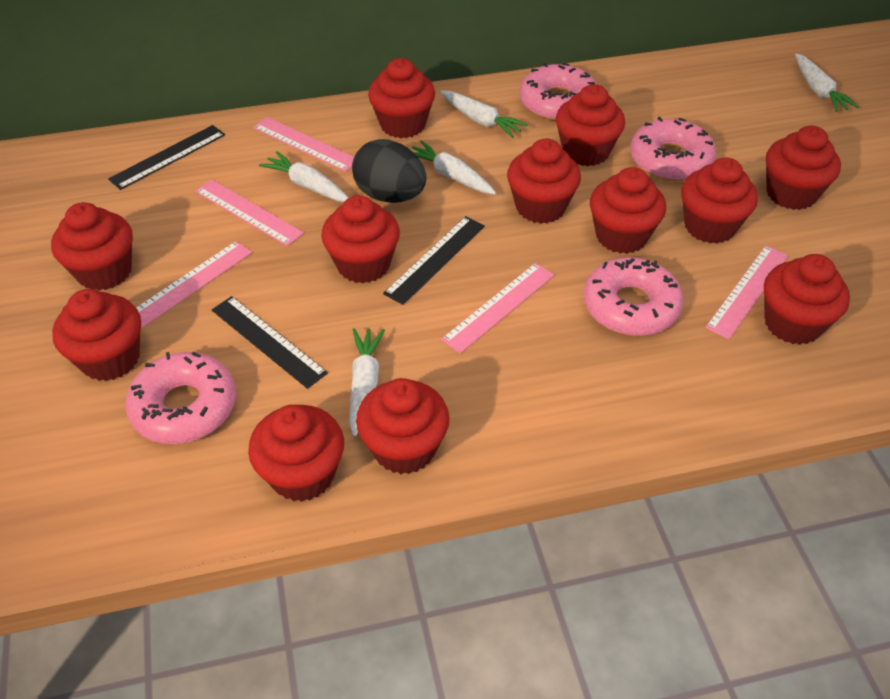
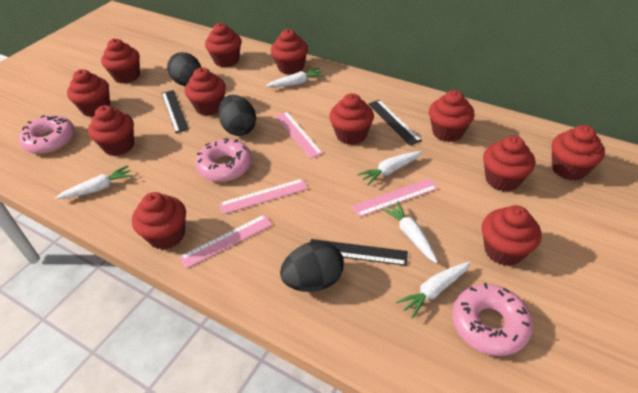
black egg: 1 -> 3
pink donut: 4 -> 3
pink ruler: 5 -> 4

